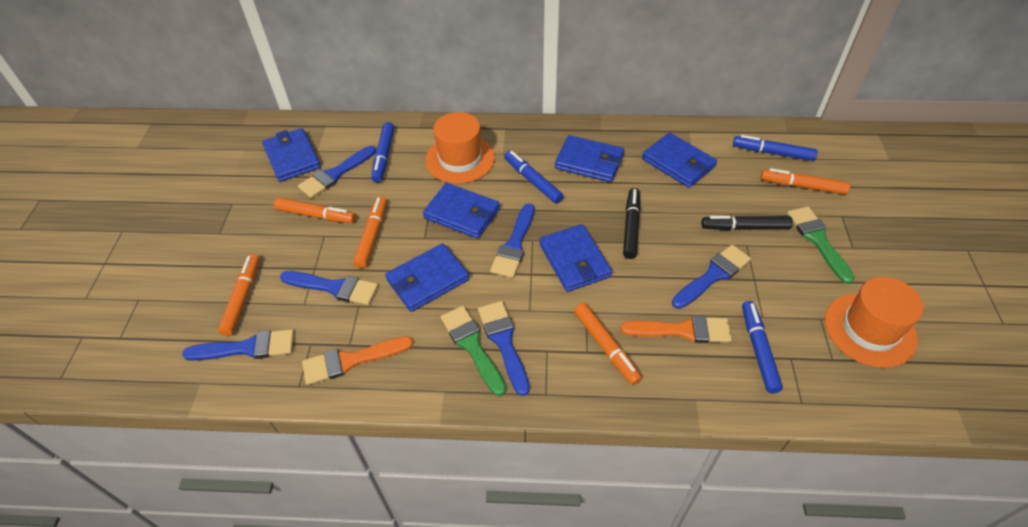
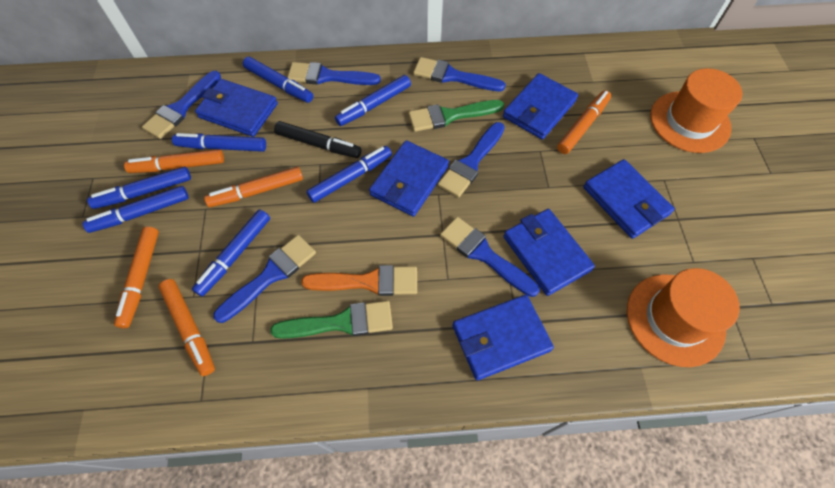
black marker: 2 -> 1
blue marker: 4 -> 7
orange brush: 2 -> 1

